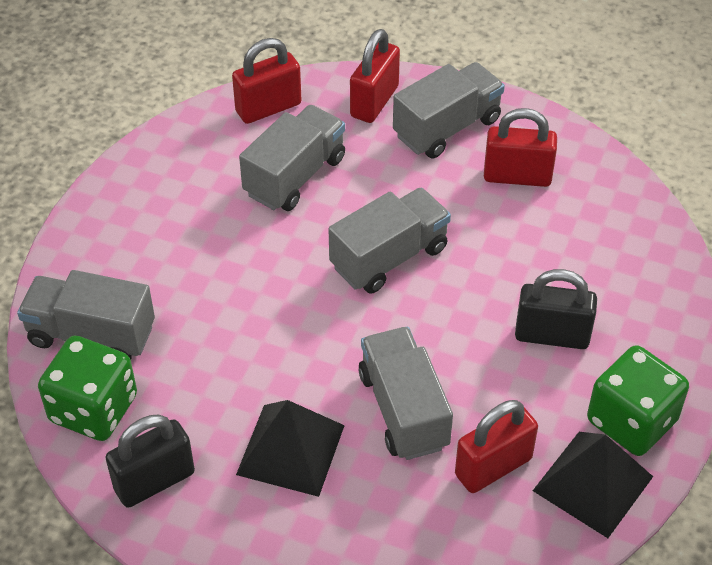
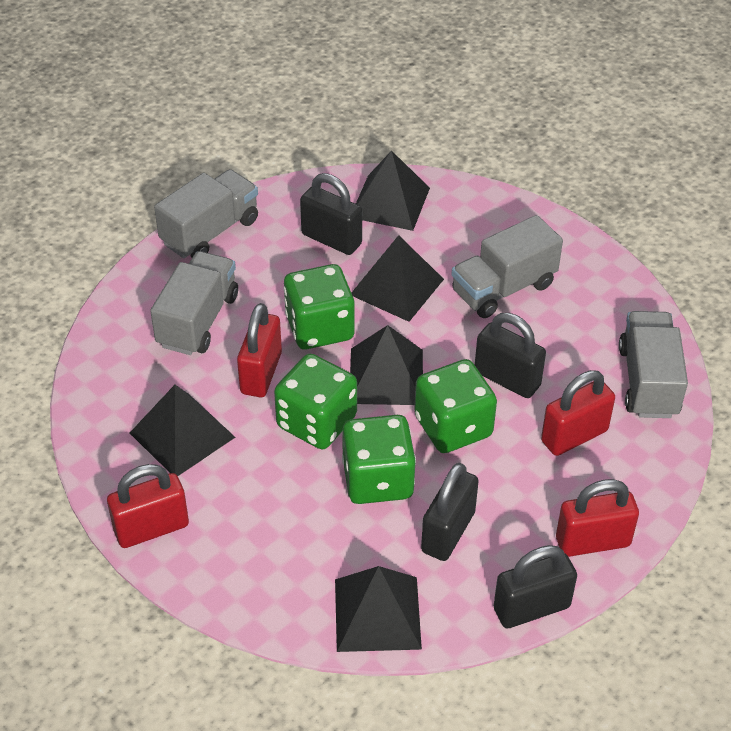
black padlock: 2 -> 4
black pyramid: 2 -> 5
green dice: 2 -> 4
grey truck: 5 -> 4

